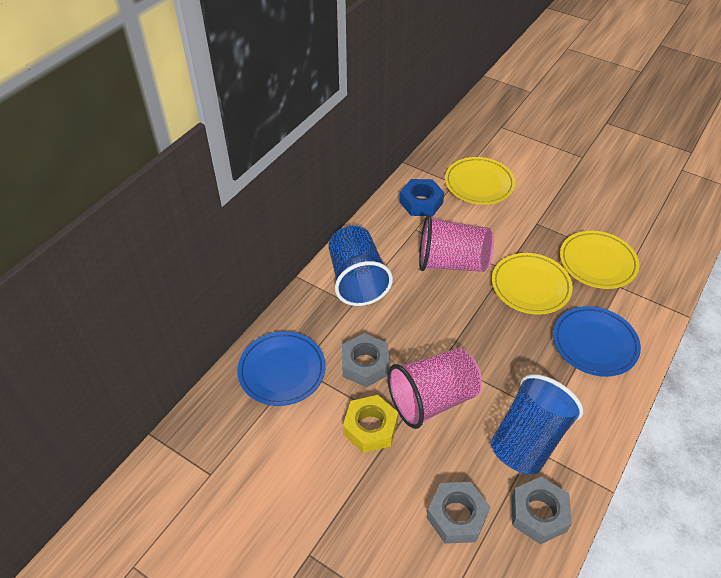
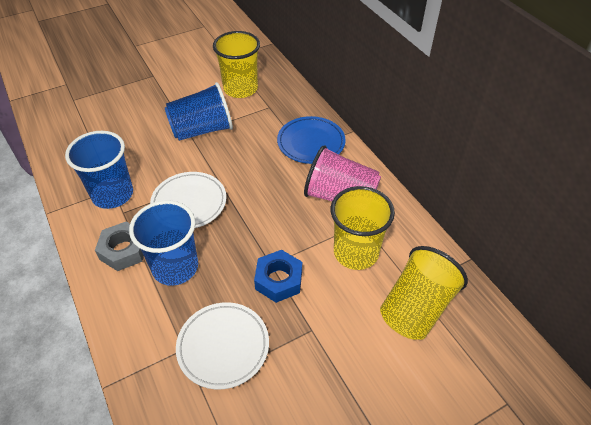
blue cup: 2 -> 3
blue plate: 2 -> 1
grey nut: 3 -> 1
pink cup: 2 -> 1
white plate: 0 -> 2
yellow cup: 0 -> 3
yellow nut: 1 -> 0
yellow plate: 3 -> 0

